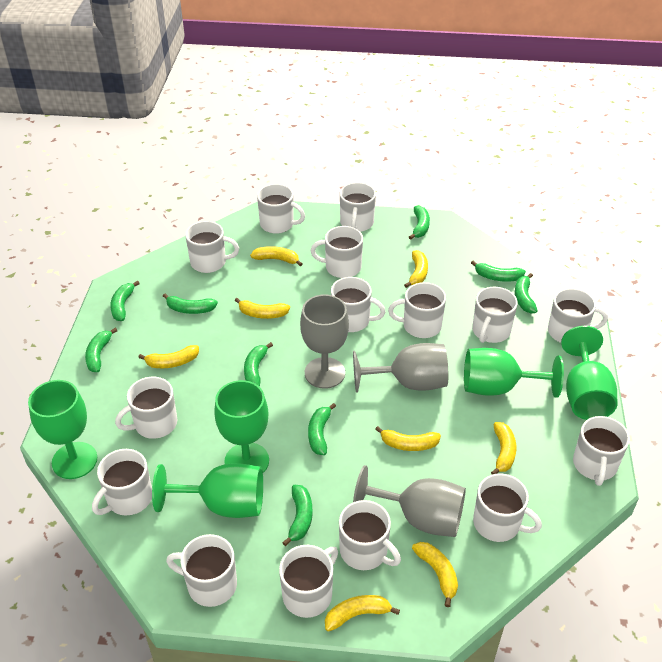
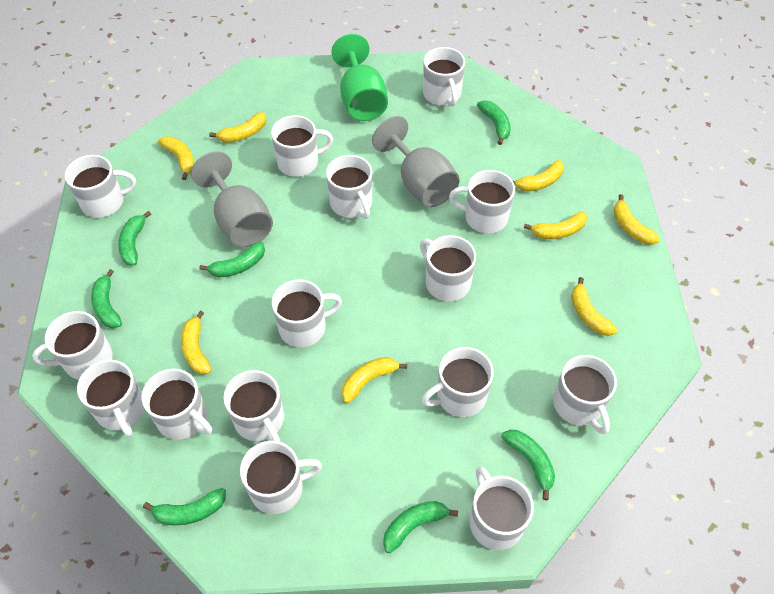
green banana: 9 -> 7
green goblet: 5 -> 1
grey goblet: 3 -> 2

